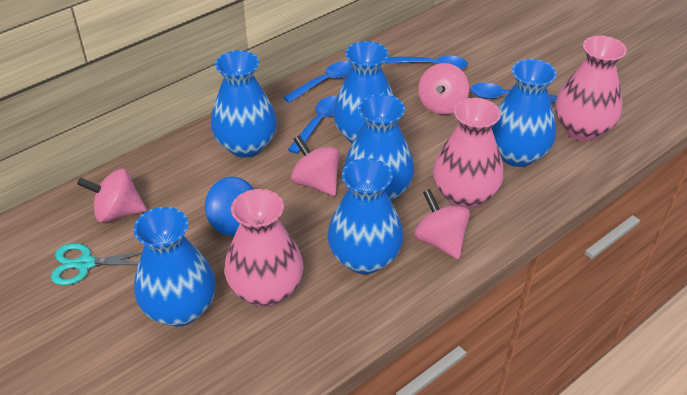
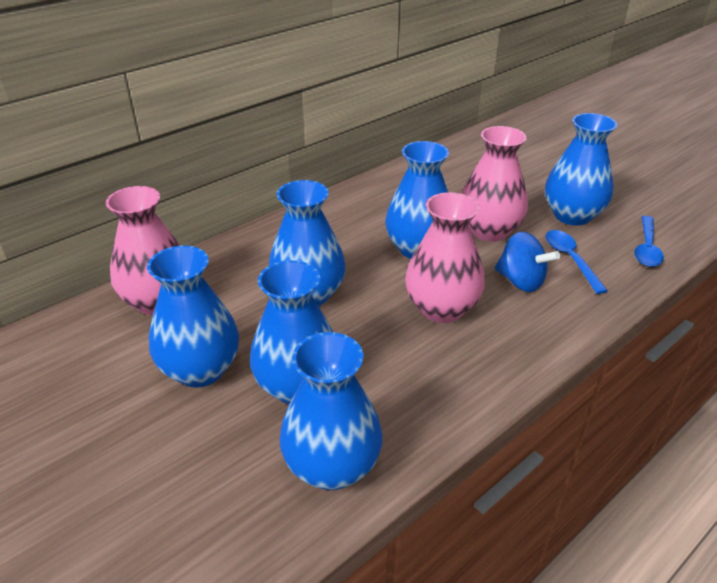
blue spoon: 4 -> 2
pink spinning top: 4 -> 0
turquoise scissors: 1 -> 0

